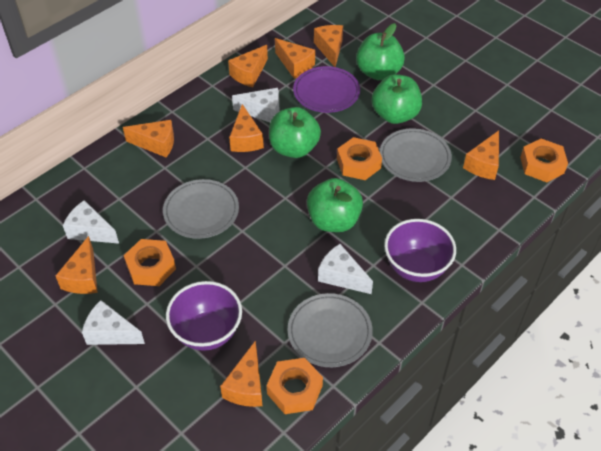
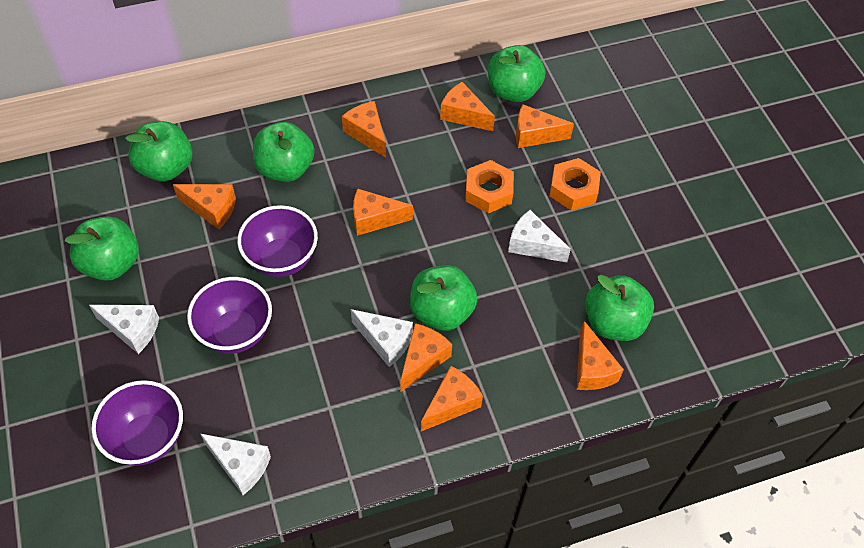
green apple: 4 -> 6
grey plate: 3 -> 0
orange nut: 4 -> 2
purple bowl: 2 -> 3
purple plate: 1 -> 0

